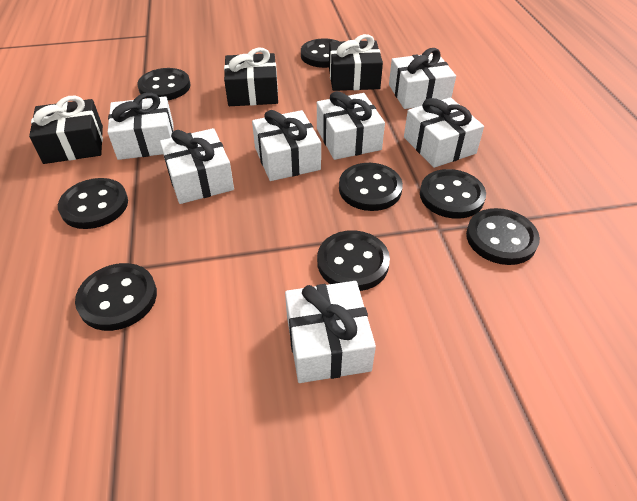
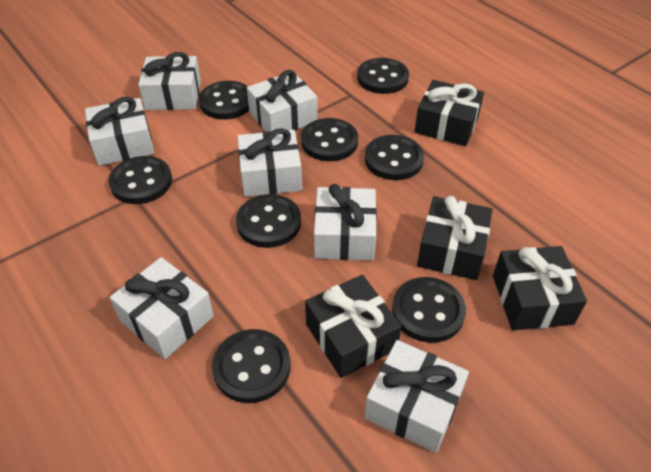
black gift: 3 -> 4

